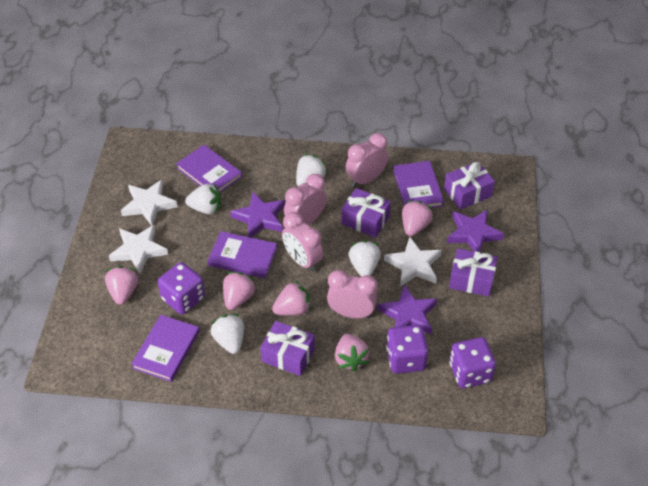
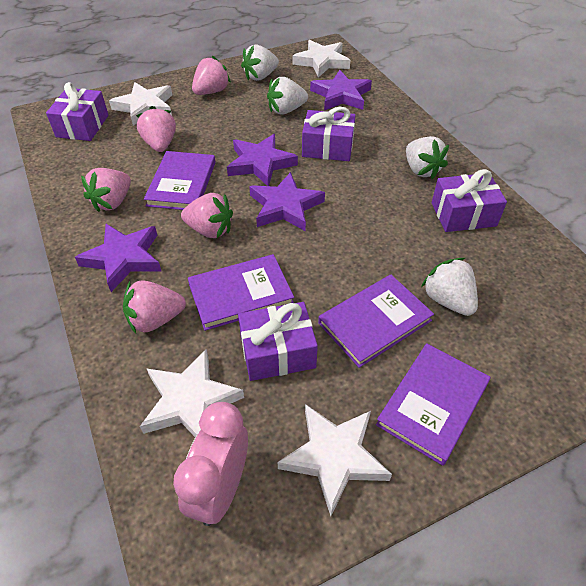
pink clock: 4 -> 1
purple dice: 3 -> 0
purple star: 3 -> 4
white star: 3 -> 4

